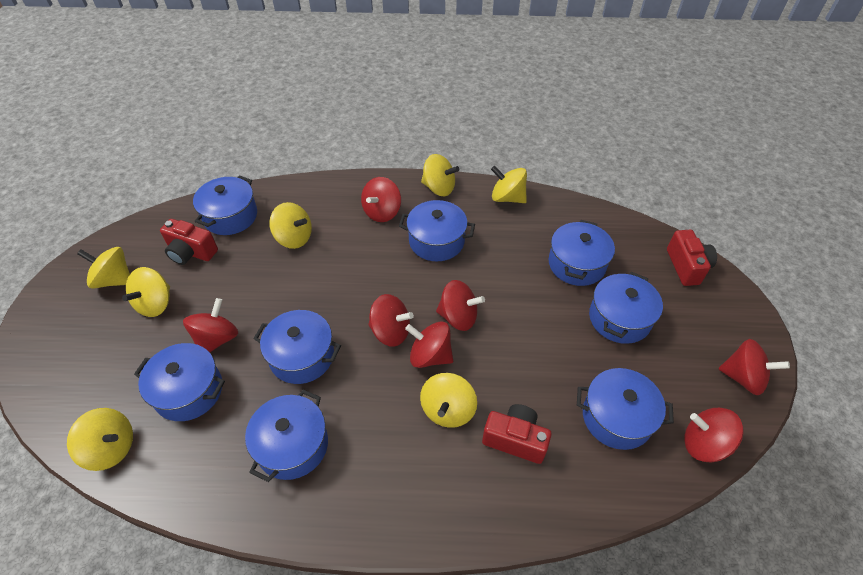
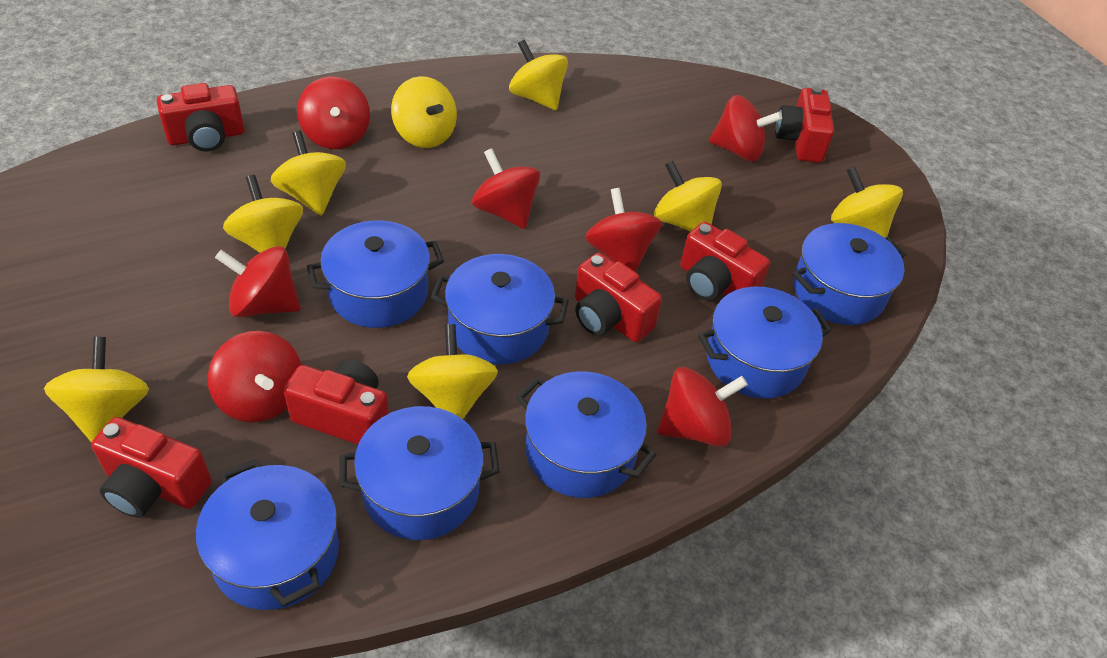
blue pot: 8 -> 7
red camera: 3 -> 6
yellow spinning top: 7 -> 8

